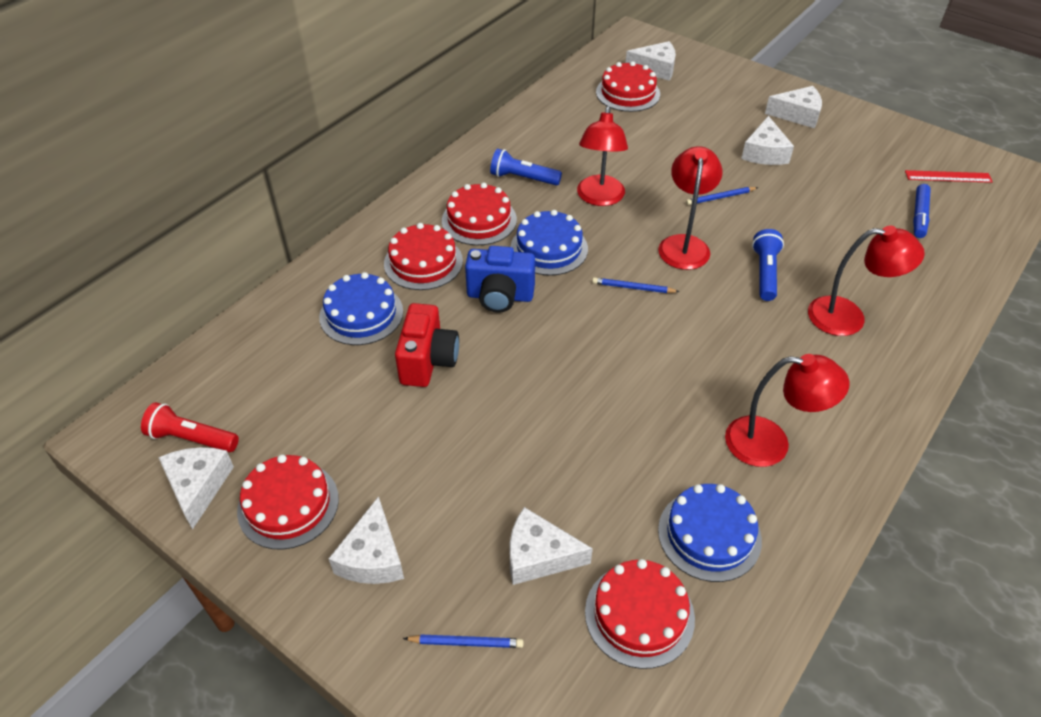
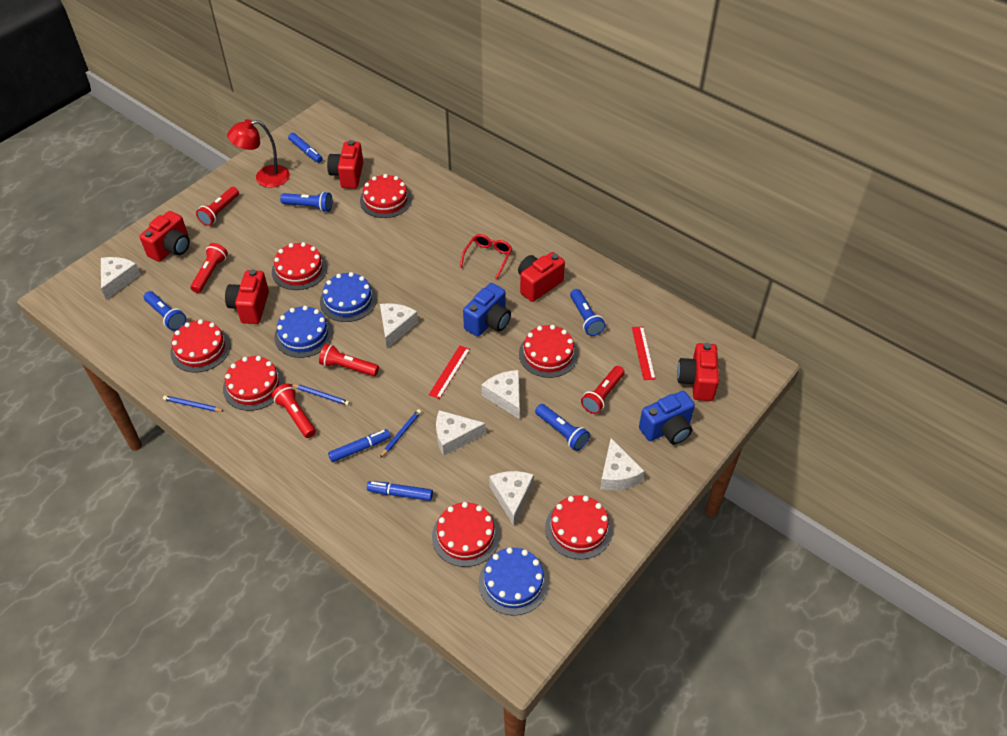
blue camera: 1 -> 2
blue flashlight: 2 -> 4
blue marker: 1 -> 3
red cake: 5 -> 7
red camera: 1 -> 5
red flashlight: 1 -> 5
red glasses: 0 -> 1
red lamp: 4 -> 1
red ruler: 1 -> 2

